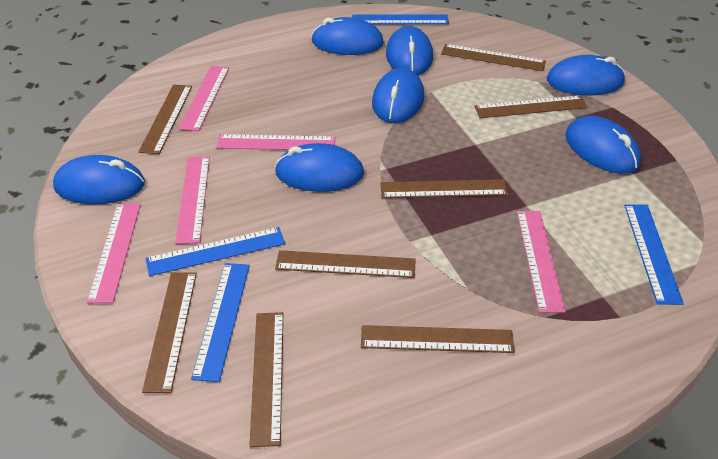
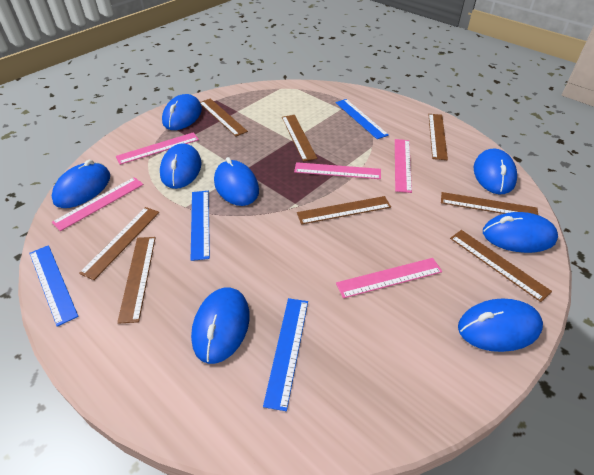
blue mouse: 7 -> 8

